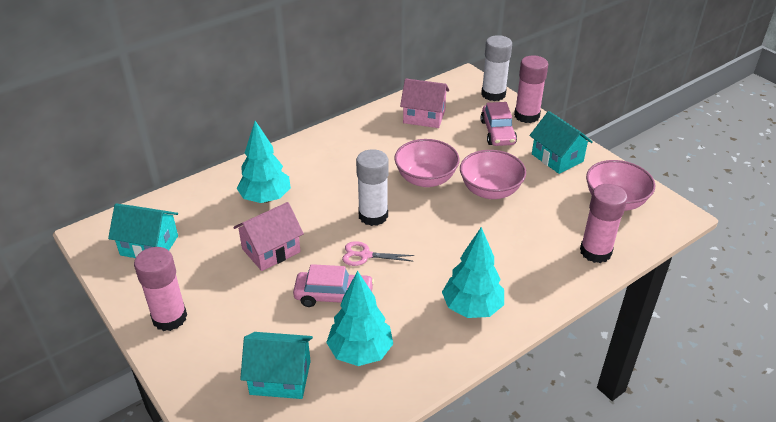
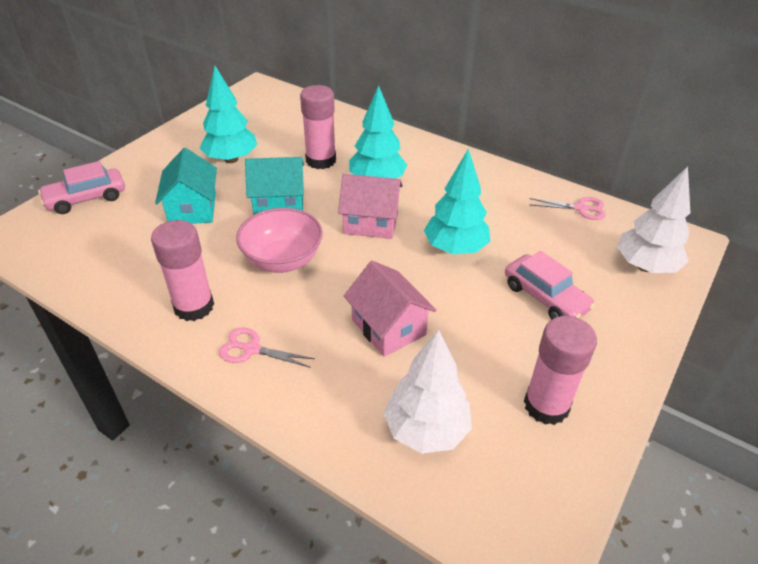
pink bowl: 3 -> 1
pink scissors: 1 -> 2
turquoise house: 3 -> 2
white glue stick: 2 -> 0
white tree: 0 -> 2

